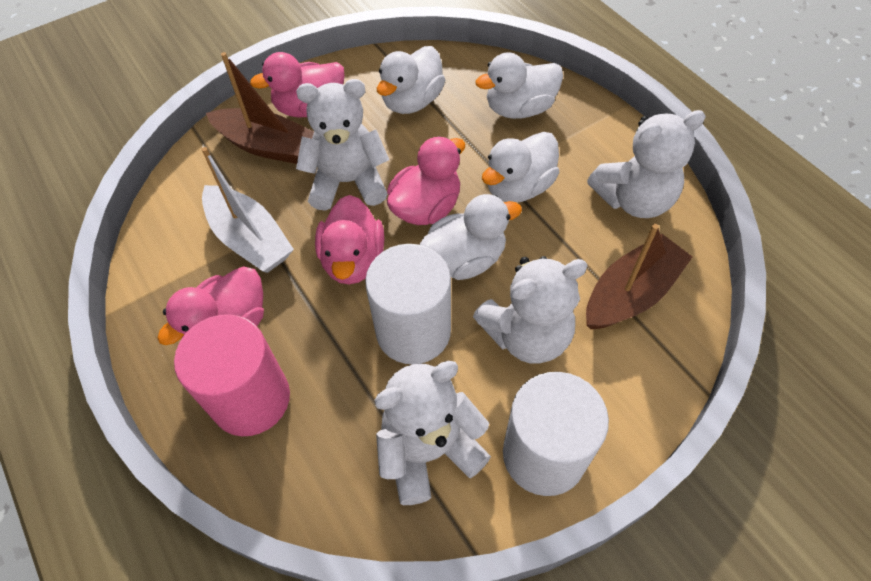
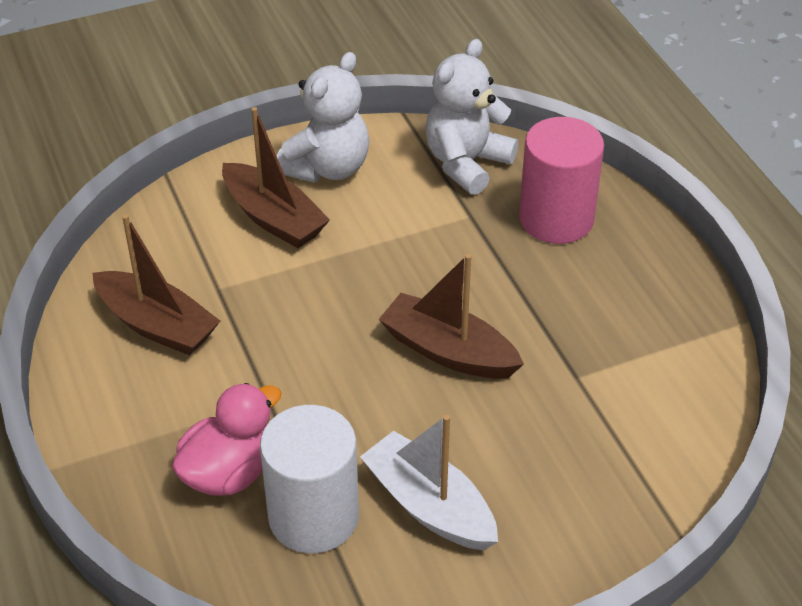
brown boat: 2 -> 3
pink duck: 4 -> 1
white cylinder: 2 -> 1
white duck: 4 -> 0
white teddy bear: 4 -> 2

